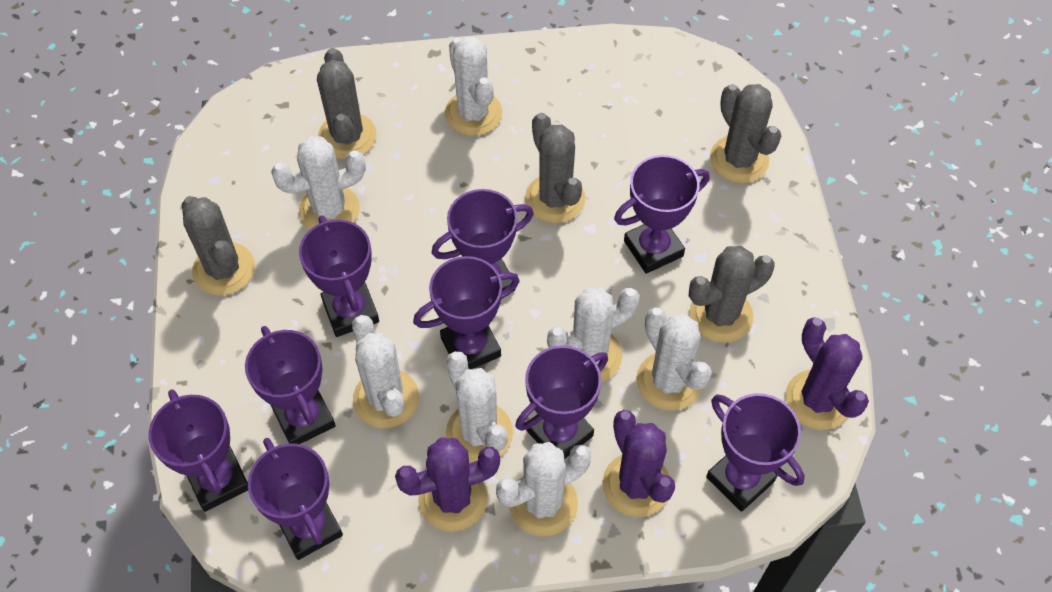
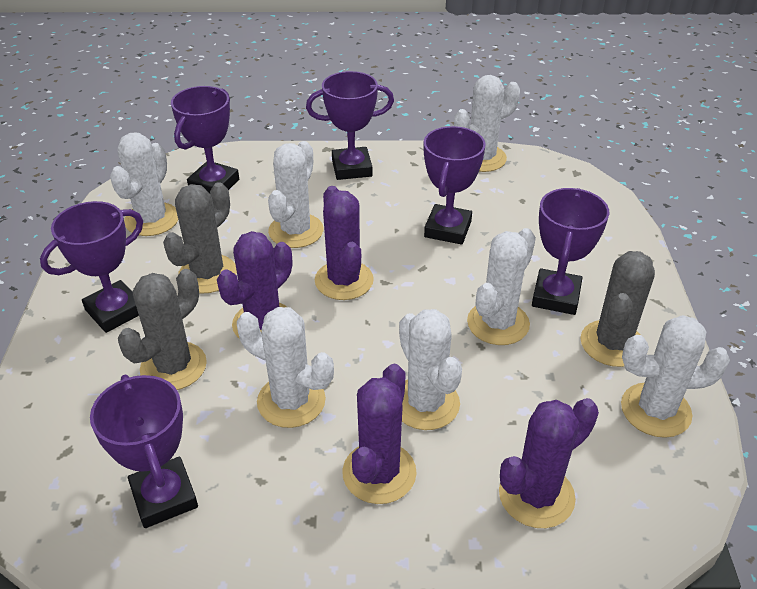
grey cactus: 5 -> 3
purple cactus: 3 -> 4
purple trophy: 9 -> 6

